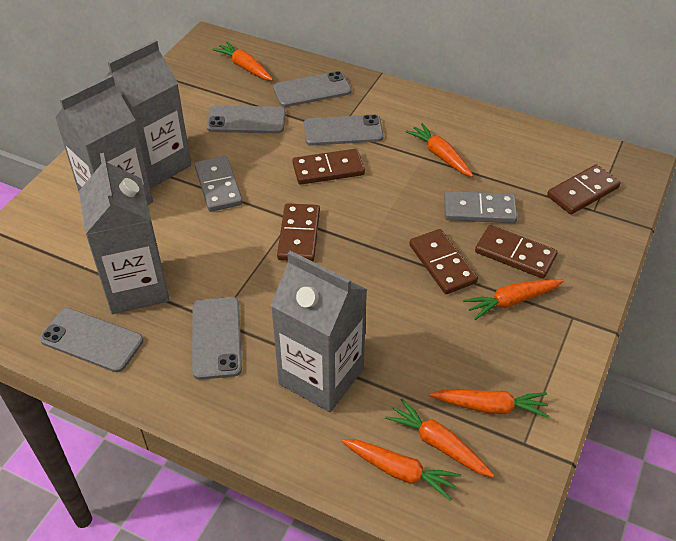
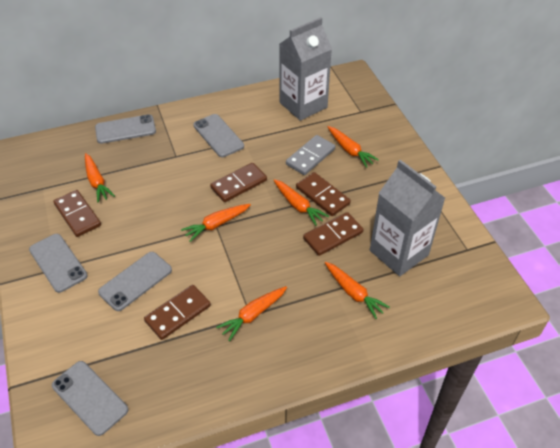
grey carton: 4 -> 2
grey domino: 2 -> 1

